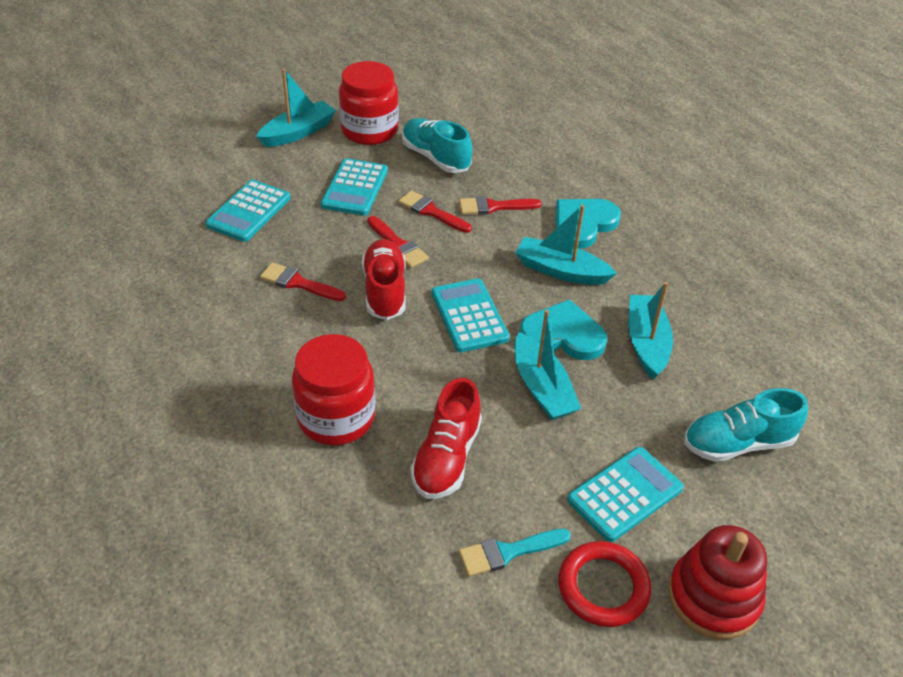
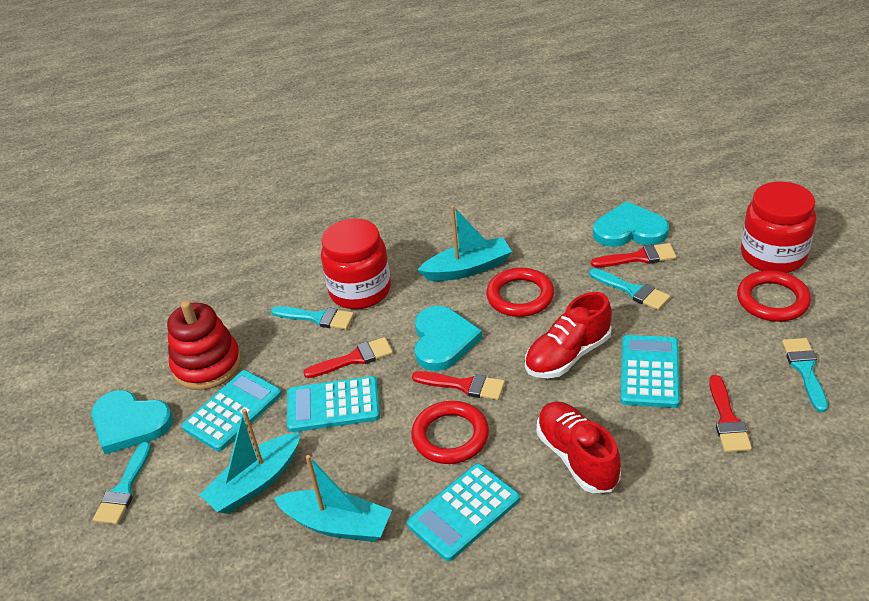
red ring: 1 -> 3
turquoise boat: 4 -> 3
turquoise brush: 1 -> 4
turquoise heart: 2 -> 3
turquoise shoe: 2 -> 0

